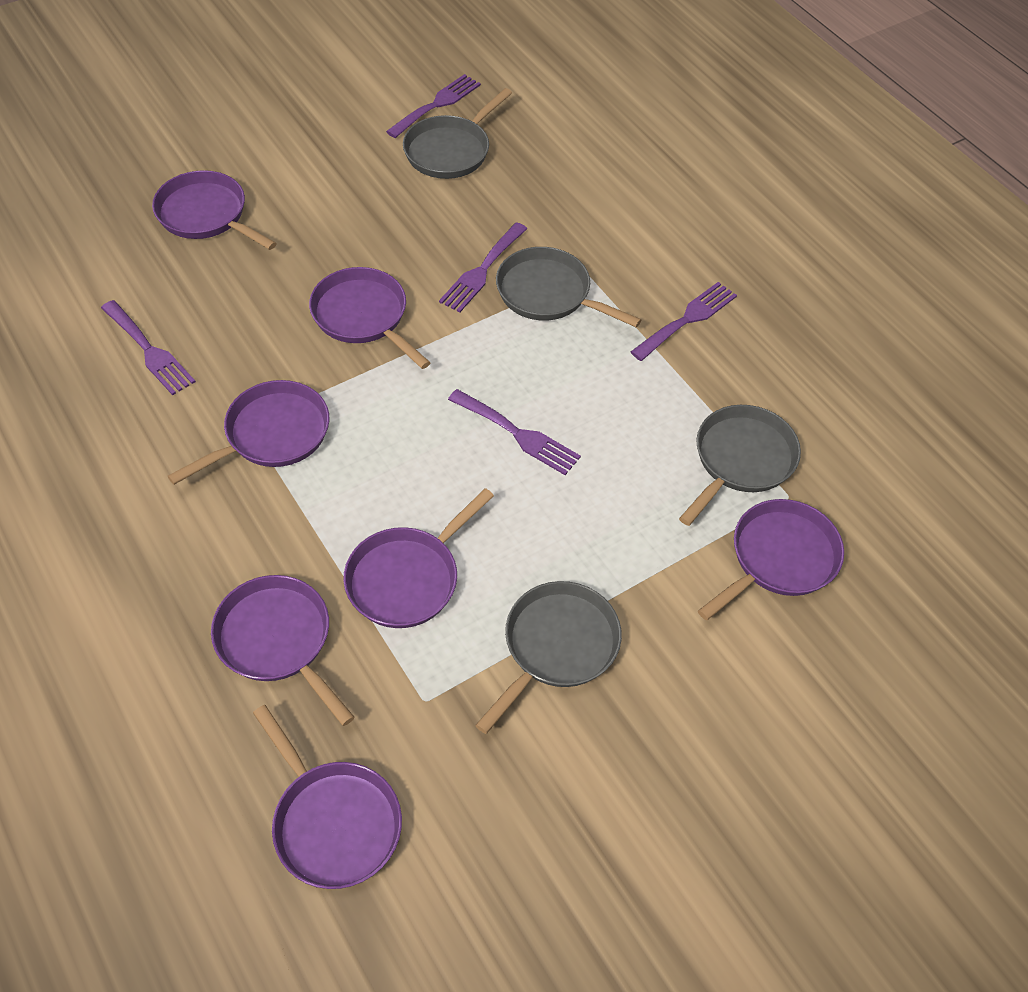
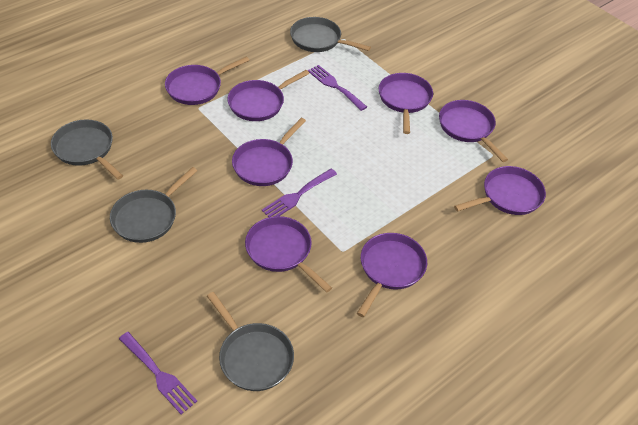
purple fork: 5 -> 3
purple pan: 7 -> 8

